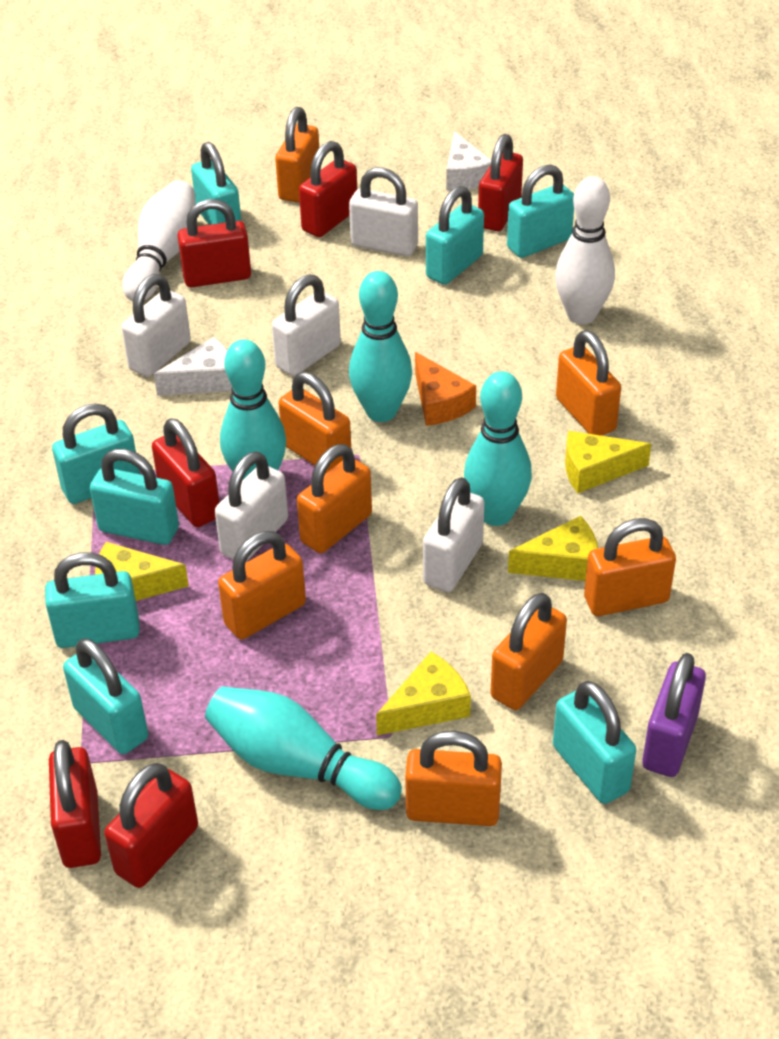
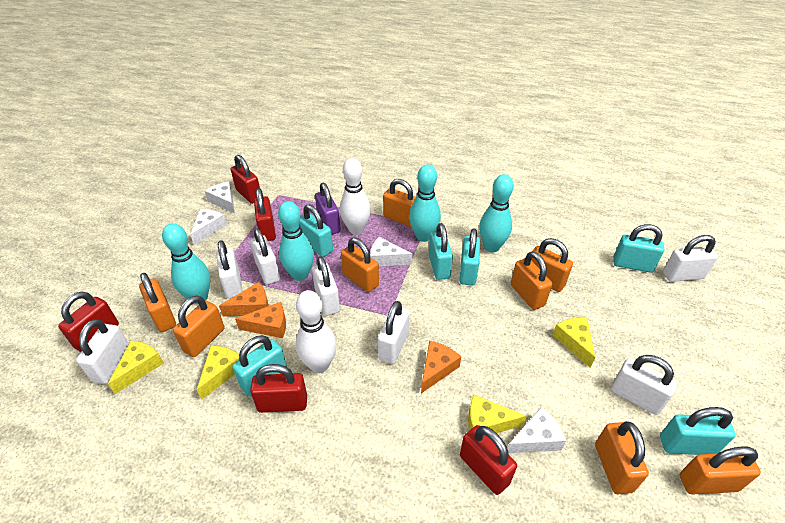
orange cheese: 1 -> 3
red padlock: 6 -> 5
turquoise padlock: 8 -> 6
white cheese: 2 -> 4
white padlock: 5 -> 7

